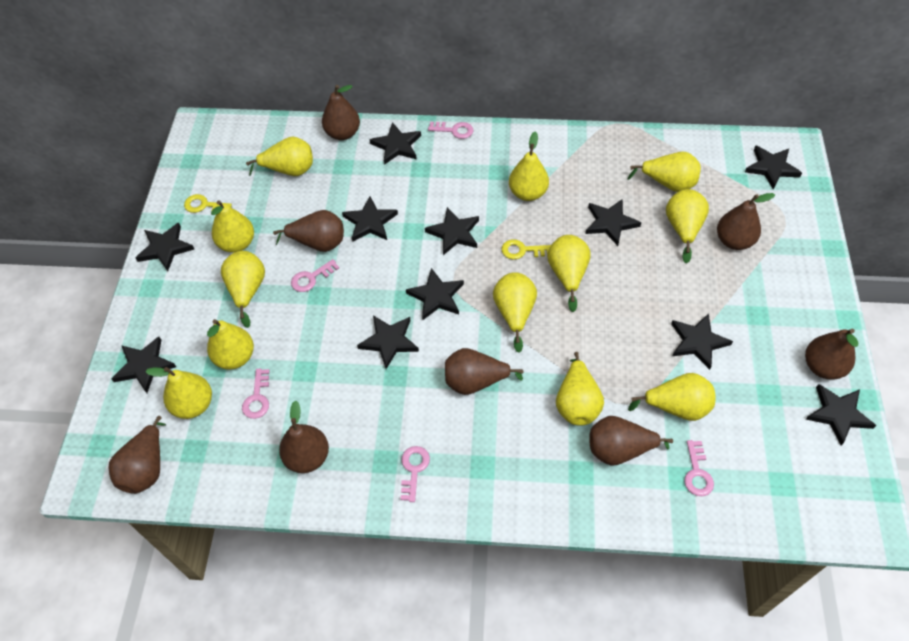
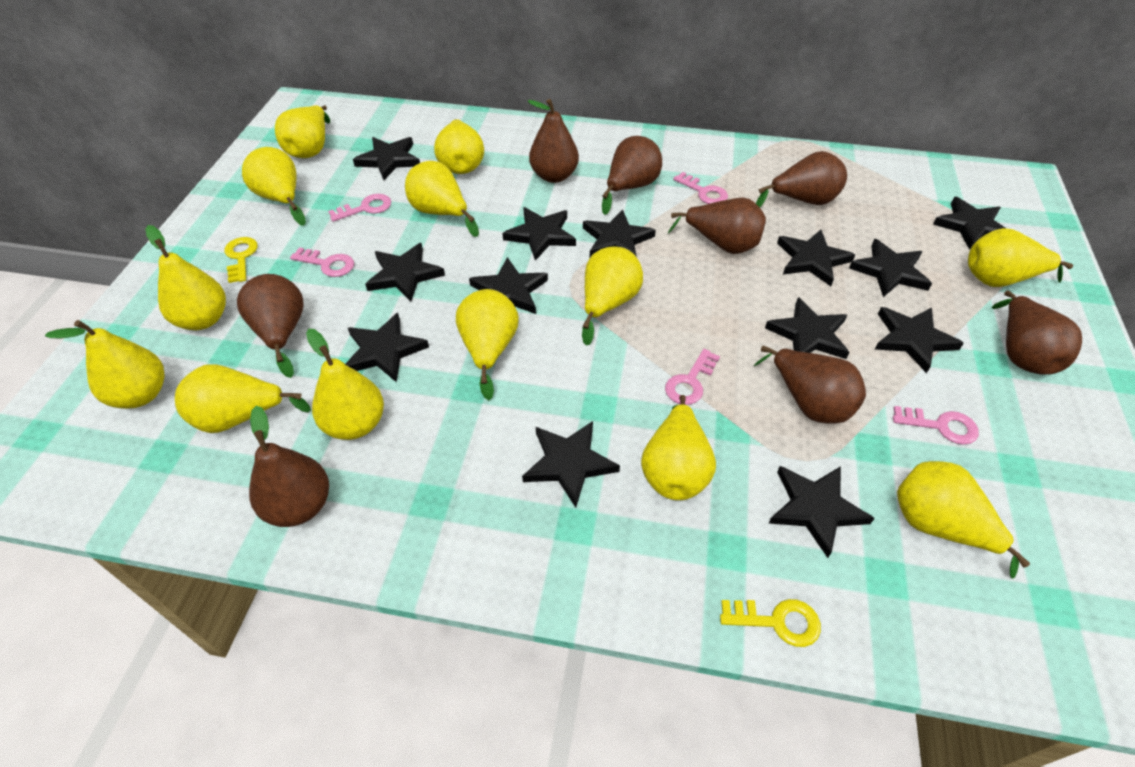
black star: 11 -> 13
yellow pear: 12 -> 13

